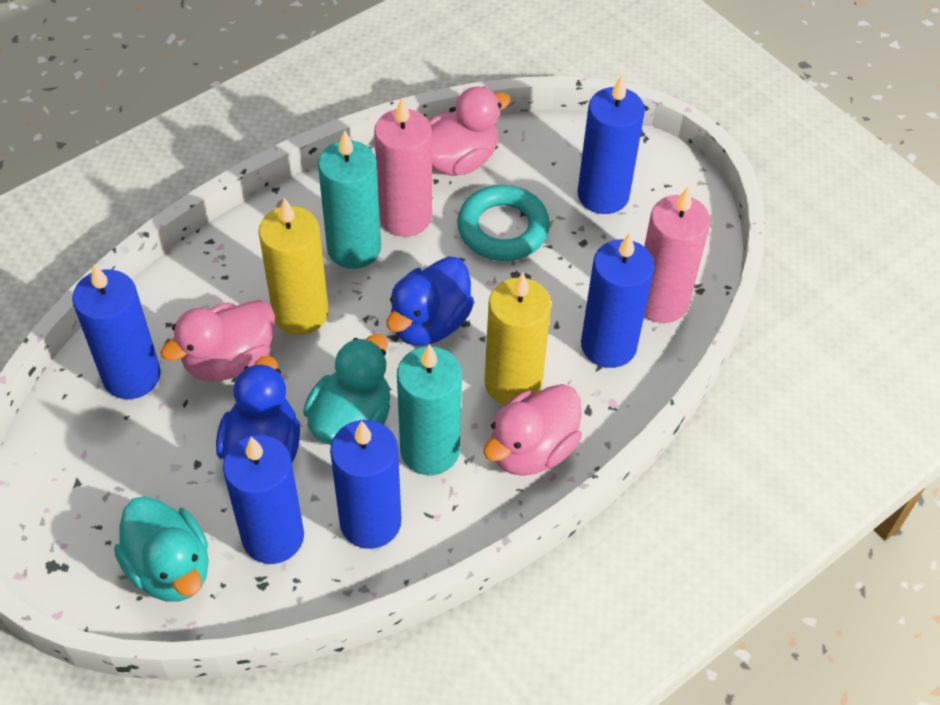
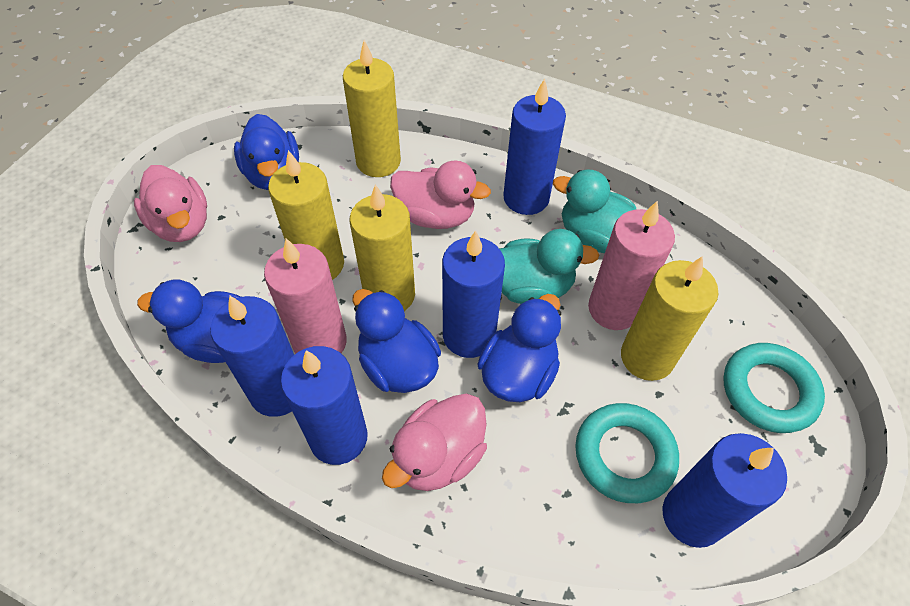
blue duck: 2 -> 4
turquoise candle: 2 -> 0
turquoise ring: 1 -> 2
yellow candle: 2 -> 4

